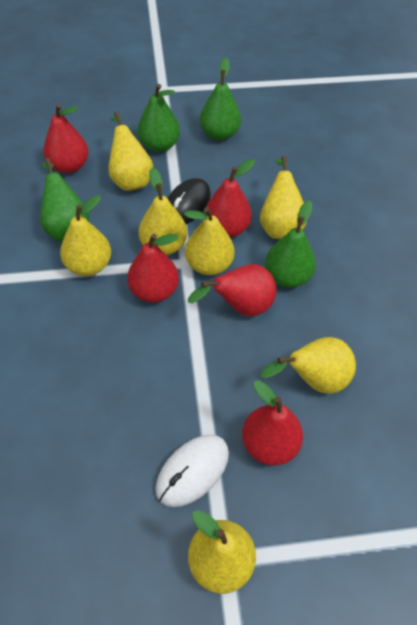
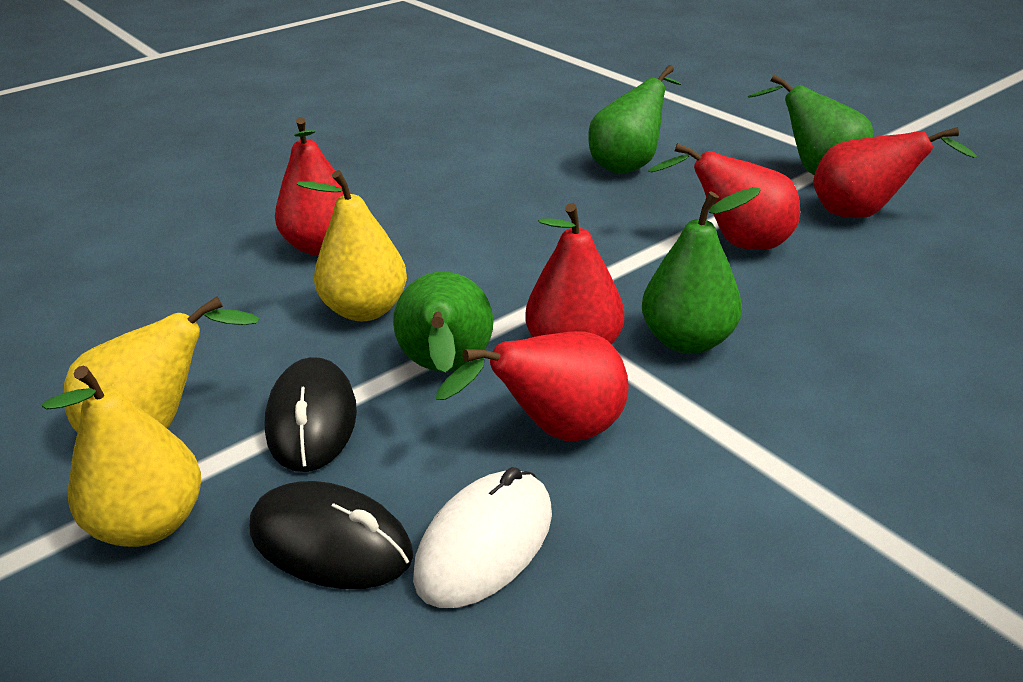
black mouse: 1 -> 2
yellow pear: 7 -> 3

